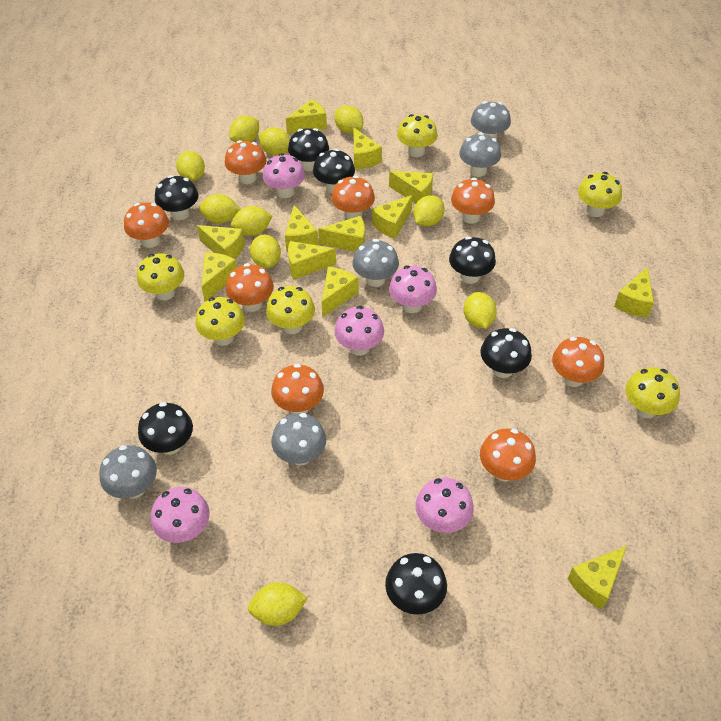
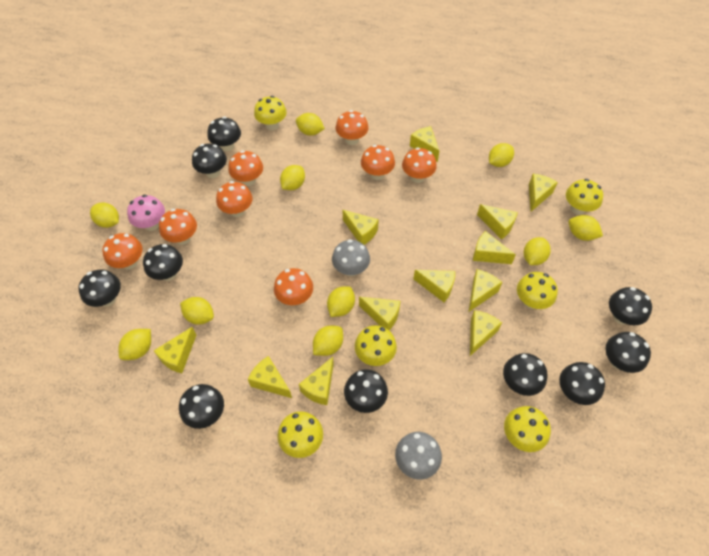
black mushroom: 7 -> 10
grey mushroom: 5 -> 2
pink mushroom: 5 -> 1

